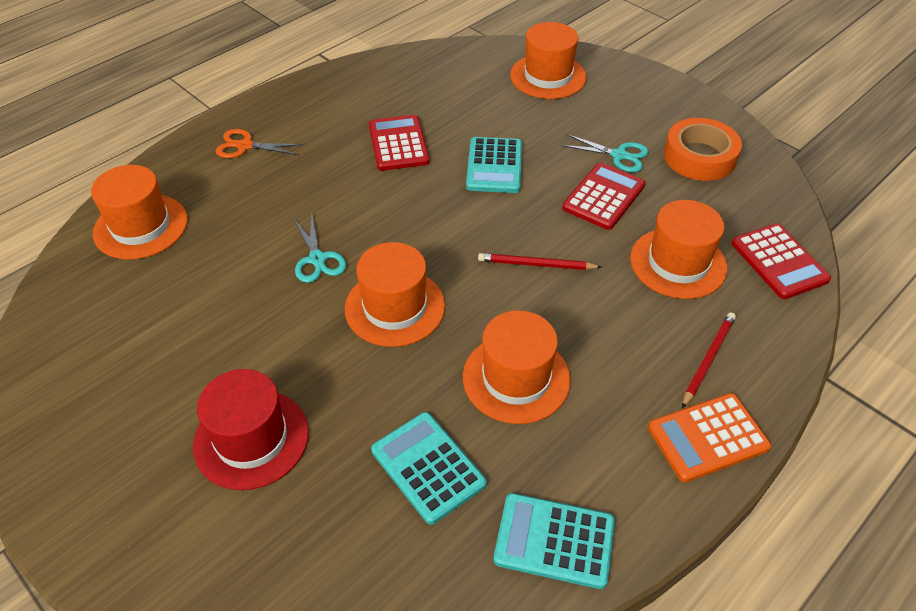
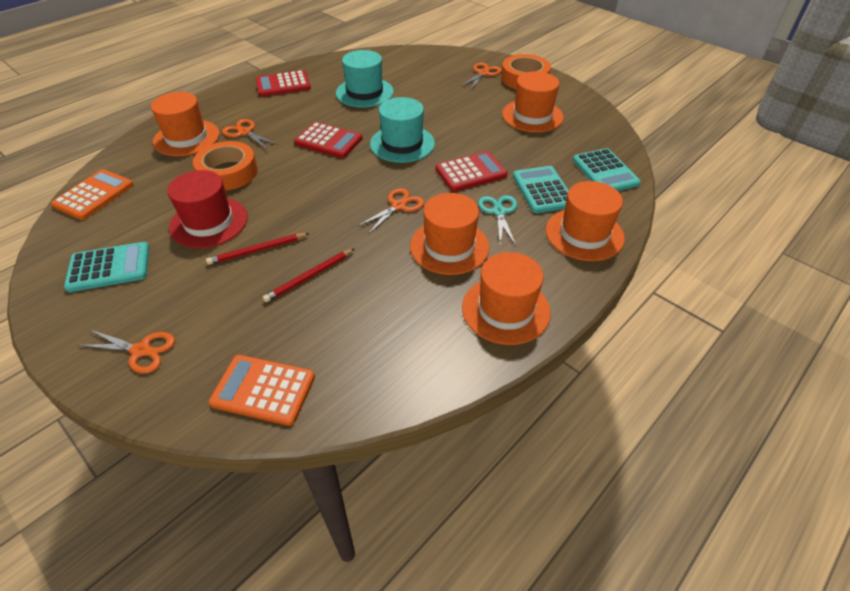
orange calculator: 1 -> 2
orange scissors: 1 -> 4
orange tape: 1 -> 2
turquoise hat: 0 -> 2
turquoise scissors: 2 -> 1

